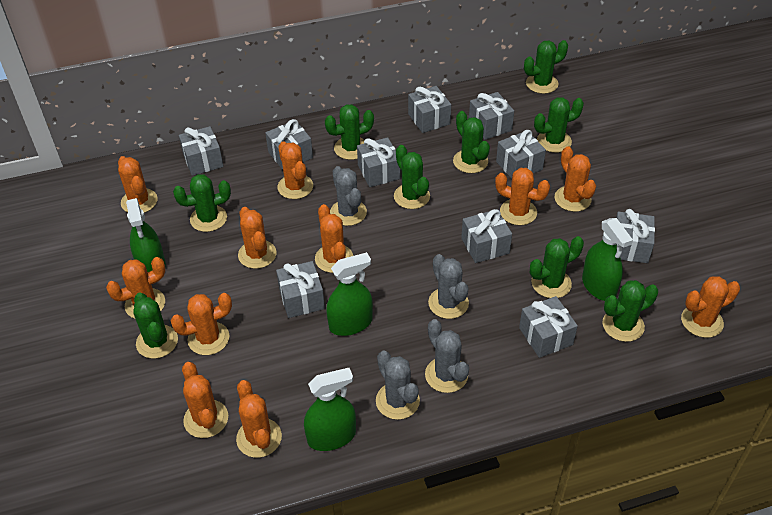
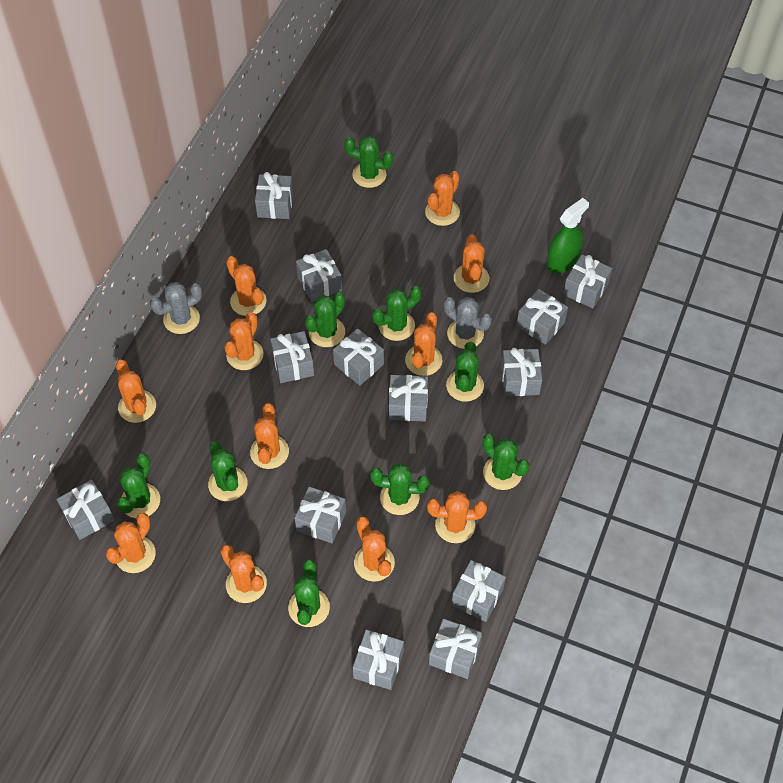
green spray bottle: 4 -> 1
grey cactus: 4 -> 2
grey gift: 10 -> 13

